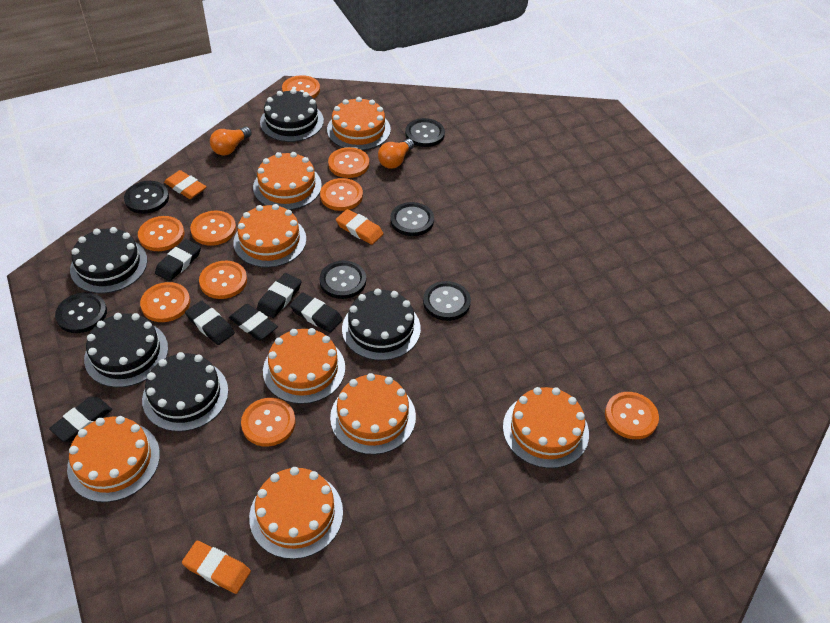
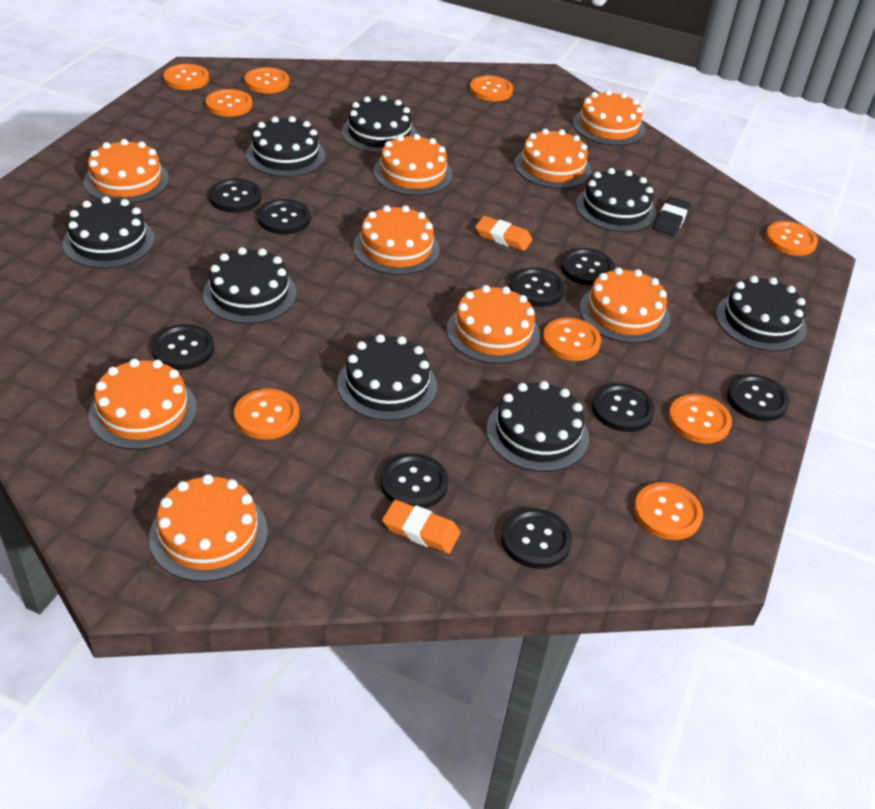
black button: 6 -> 9
black cake: 5 -> 8
black eraser: 6 -> 1
orange cake: 8 -> 9
orange eraser: 3 -> 2
orange light bulb: 2 -> 0

